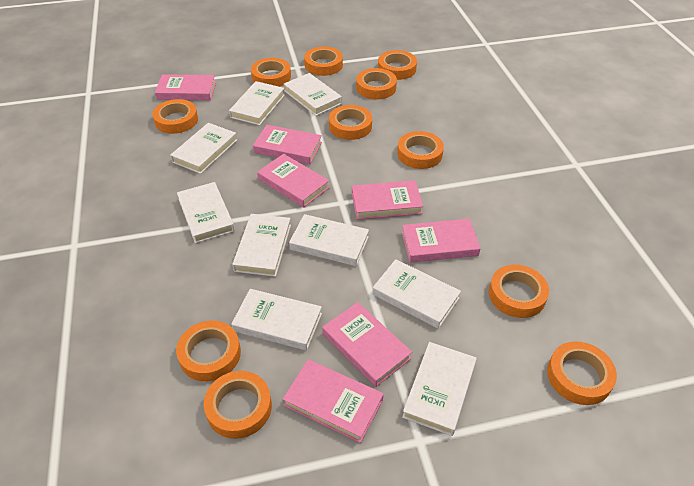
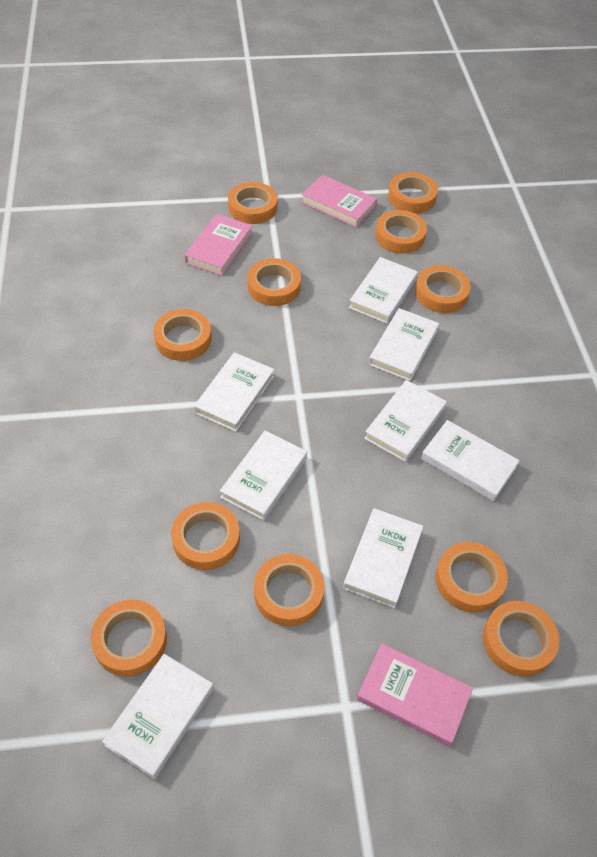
pink book: 7 -> 3
white book: 9 -> 8

